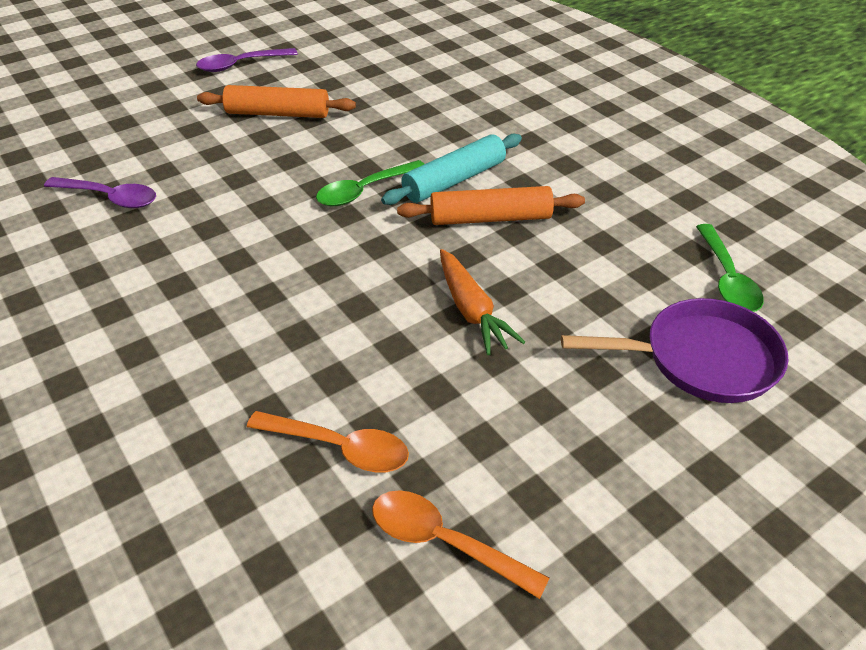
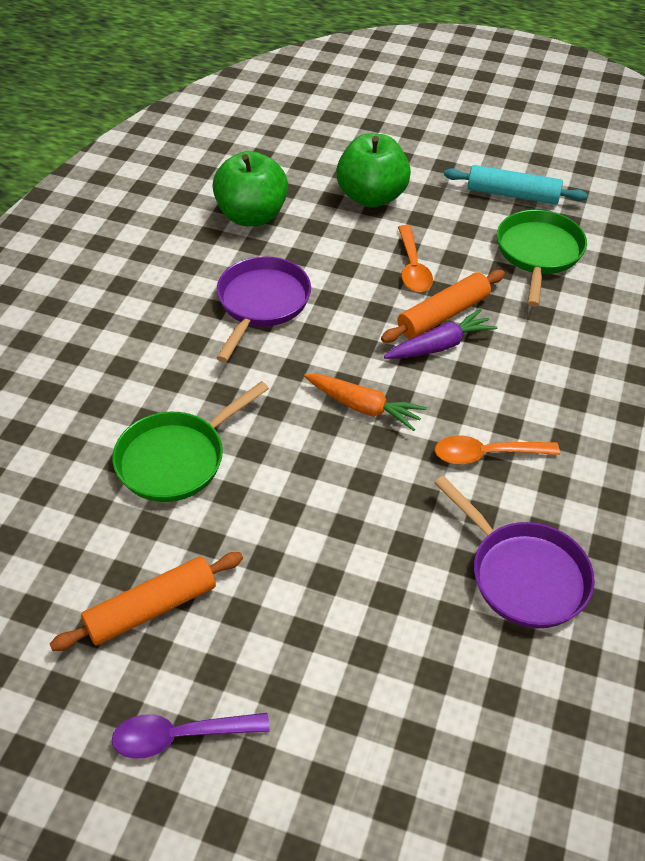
green apple: 0 -> 2
green pan: 0 -> 2
green spoon: 2 -> 0
purple carrot: 0 -> 1
purple pan: 1 -> 2
purple spoon: 2 -> 1

